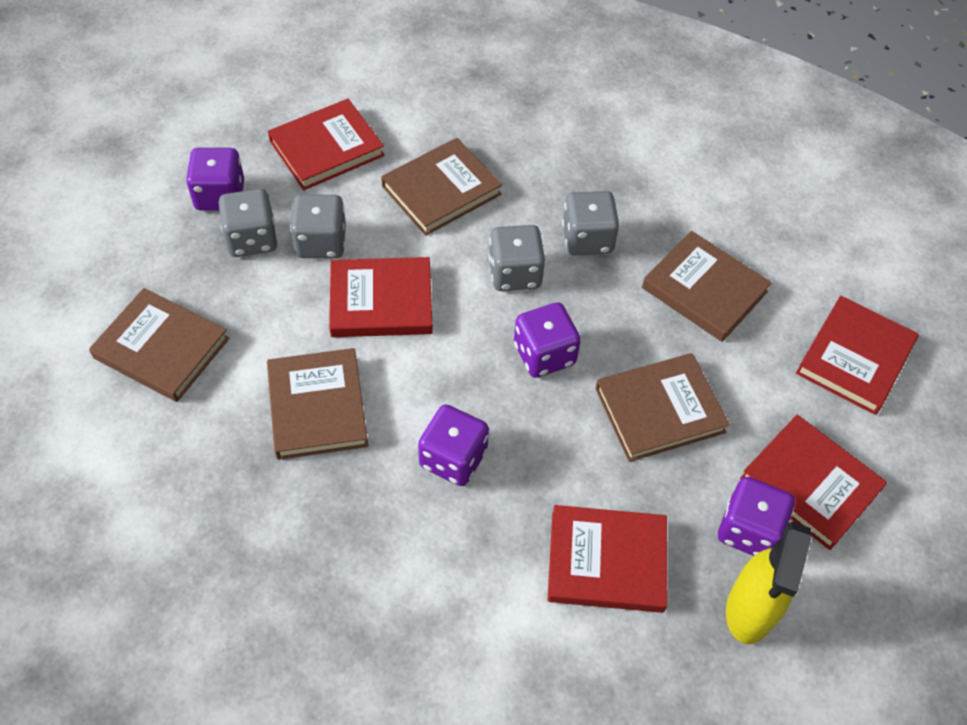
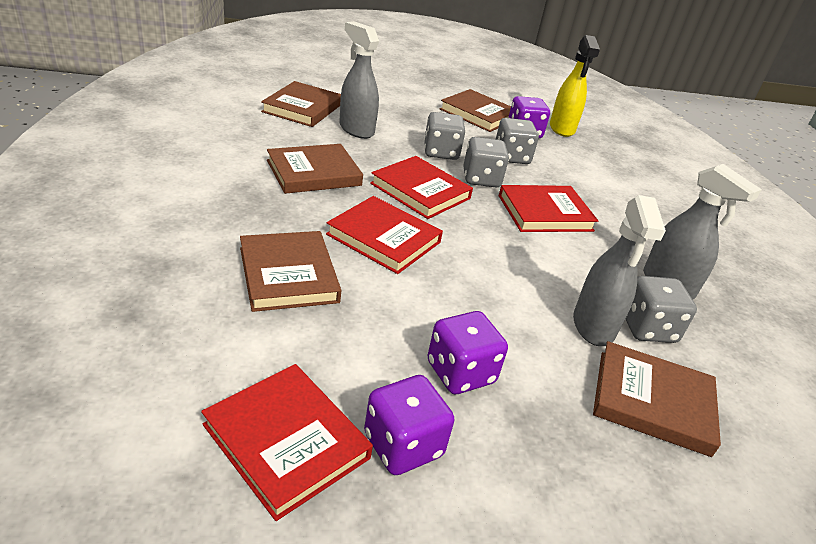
grey spray bottle: 0 -> 3
purple dice: 4 -> 3
red book: 5 -> 4

